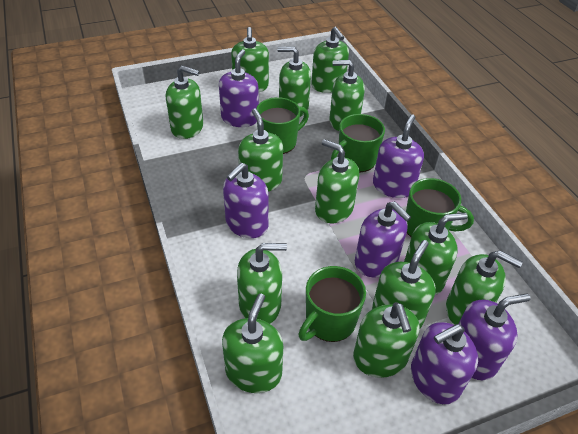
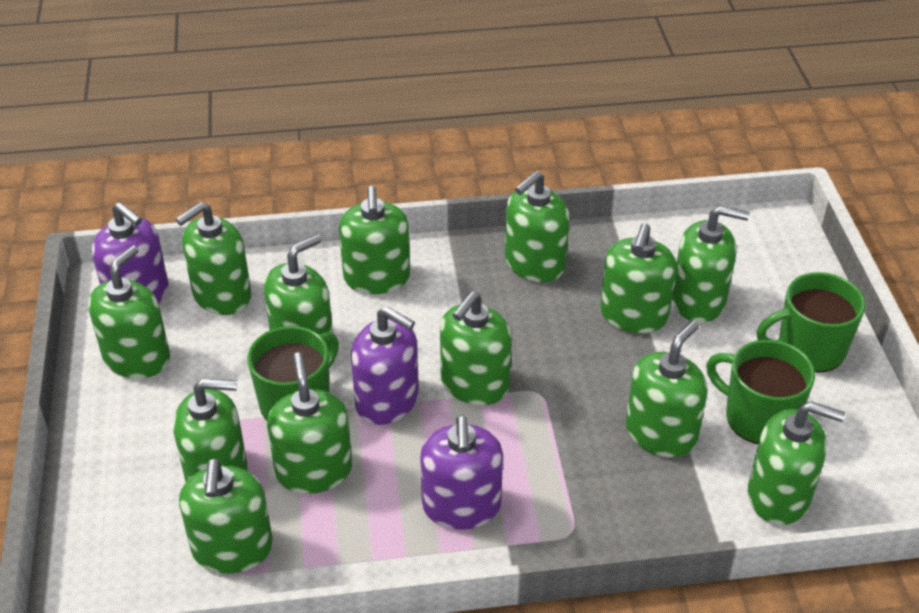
green mug: 4 -> 3
purple soap dispenser: 6 -> 3

